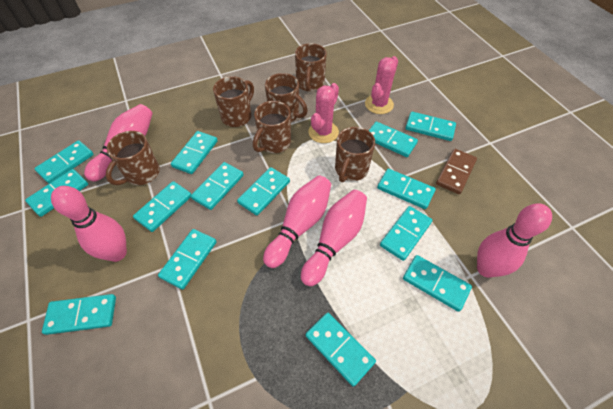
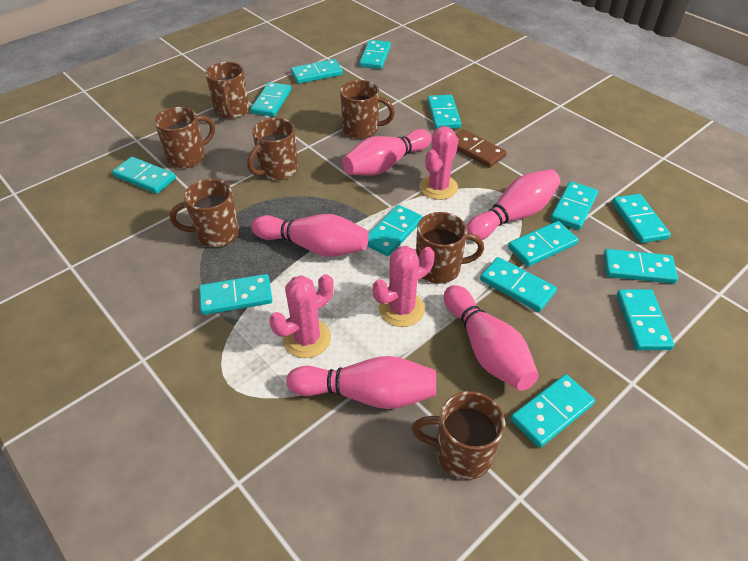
brown mug: 6 -> 7
pink cactus: 2 -> 3

